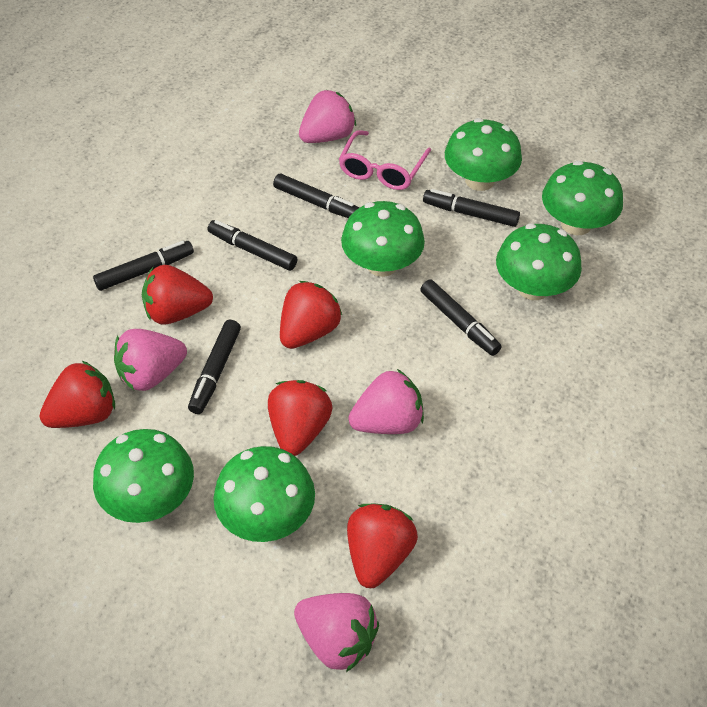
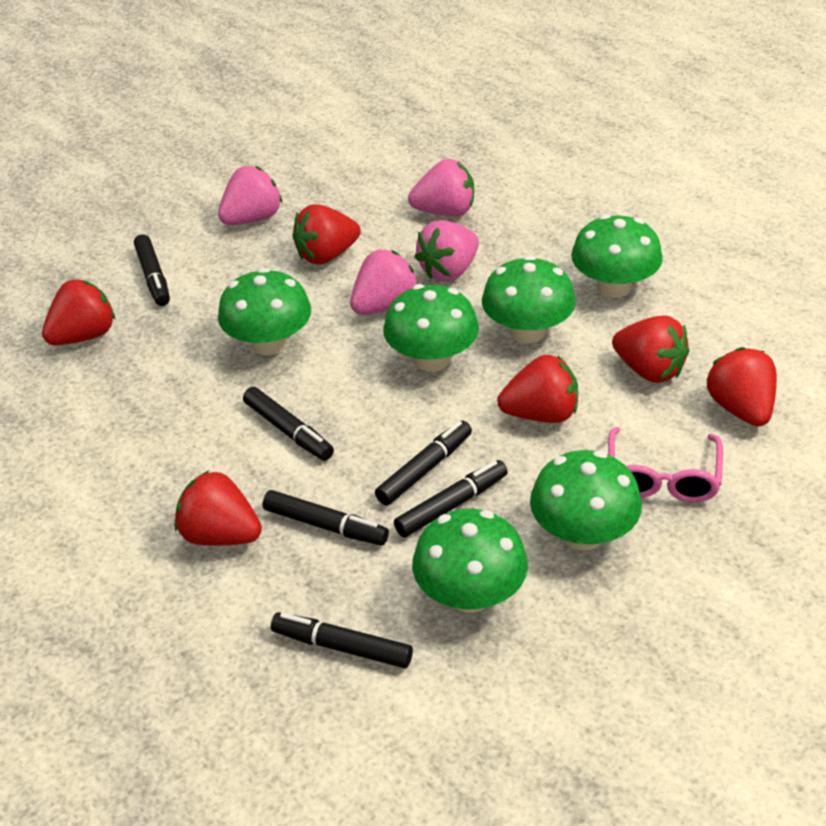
red strawberry: 5 -> 6

